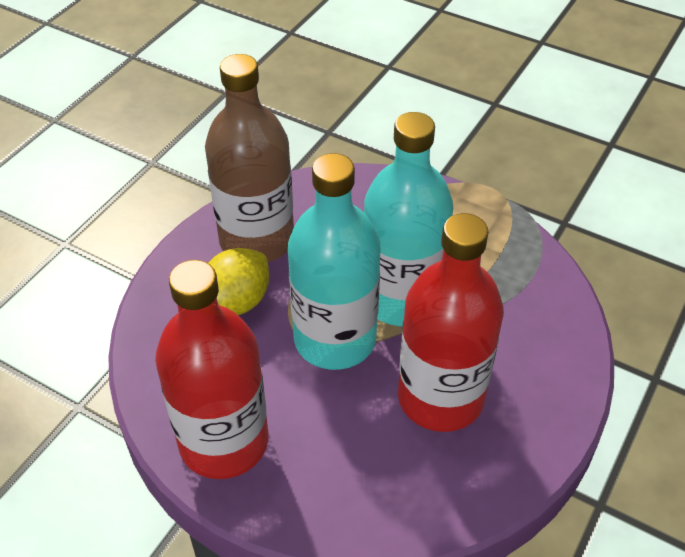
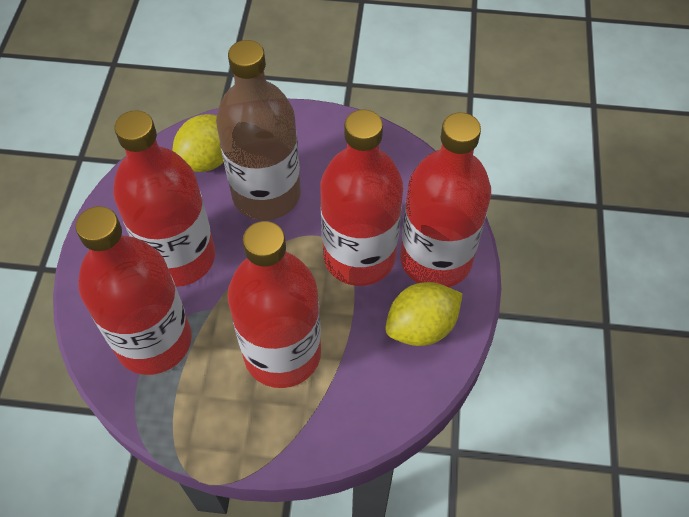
red bottle: 2 -> 5
turquoise bottle: 2 -> 0
yellow lemon: 1 -> 2

